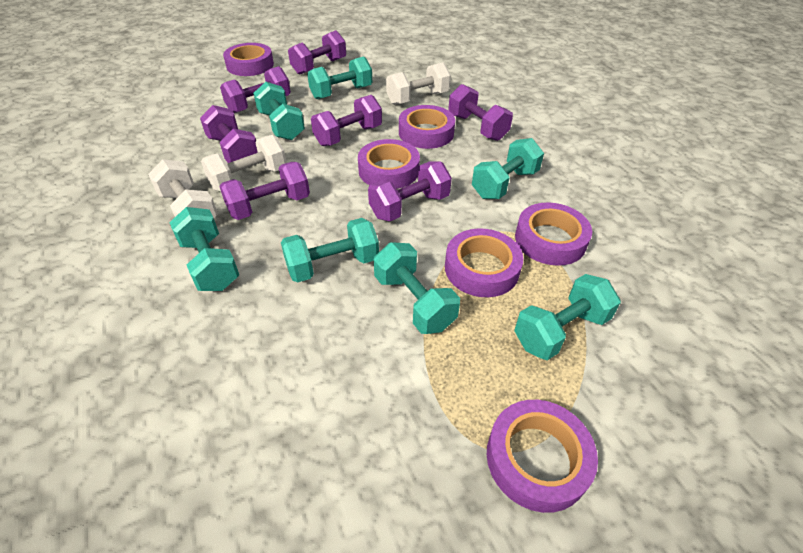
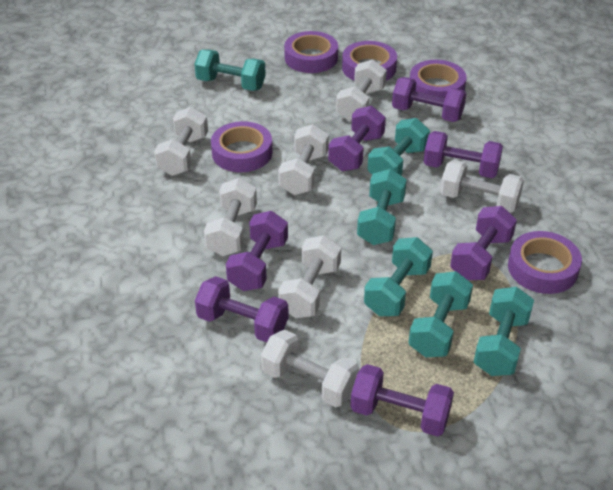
purple tape: 6 -> 5
turquoise dumbbell: 7 -> 6
white dumbbell: 3 -> 7

